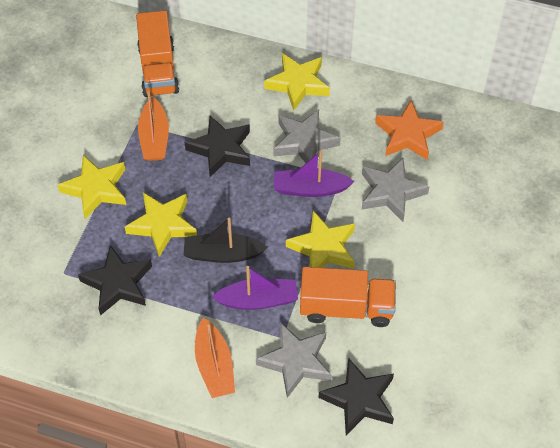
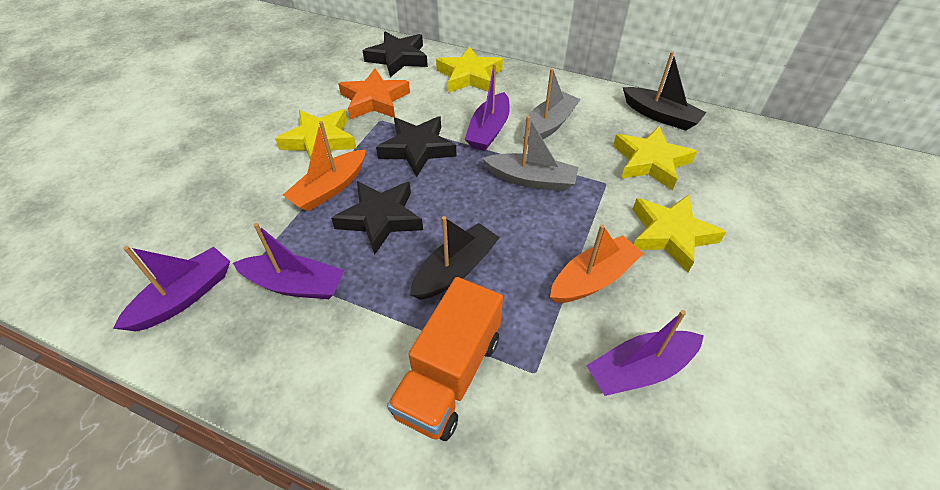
black boat: 1 -> 2
grey boat: 0 -> 2
grey star: 3 -> 0
orange truck: 2 -> 1
purple boat: 2 -> 4

